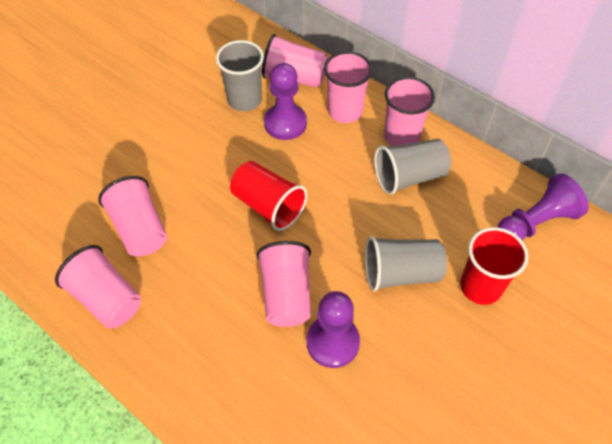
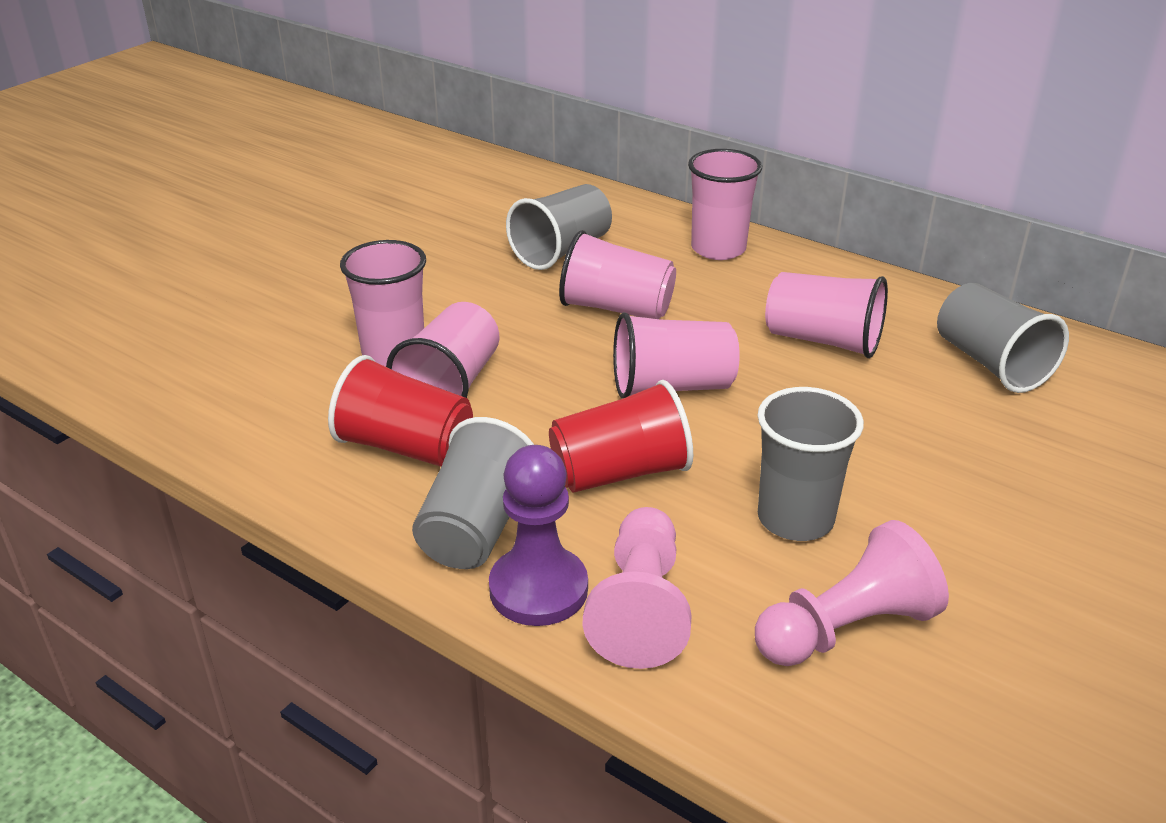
grey cup: 3 -> 4
pink pawn: 0 -> 2
purple pawn: 3 -> 1

